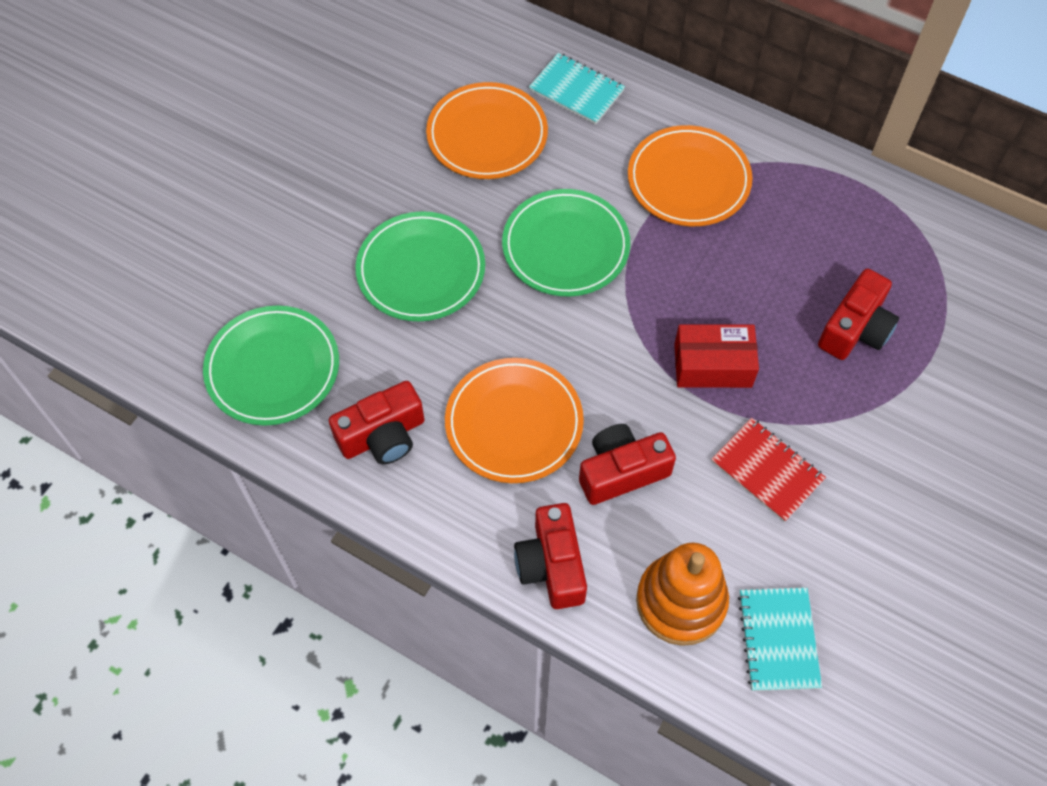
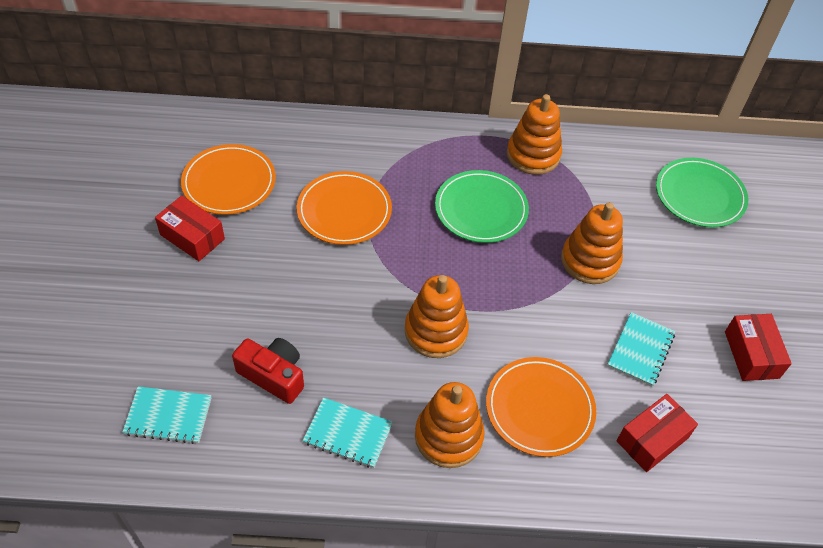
green plate: 3 -> 2
orange stacking toy: 1 -> 4
red box: 1 -> 3
red camera: 4 -> 1
red notebook: 1 -> 0
turquoise notebook: 2 -> 3

